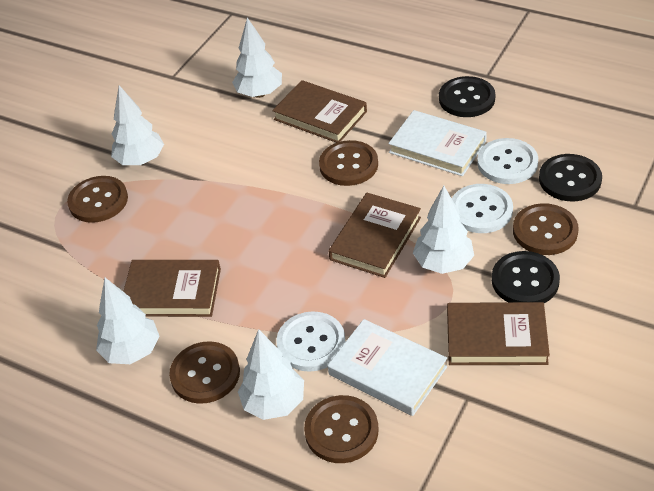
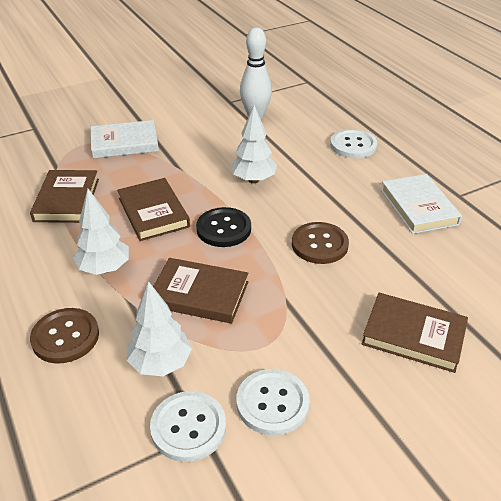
black button: 3 -> 1
brown button: 5 -> 2
white bowling pin: 0 -> 1
white tree: 5 -> 3

